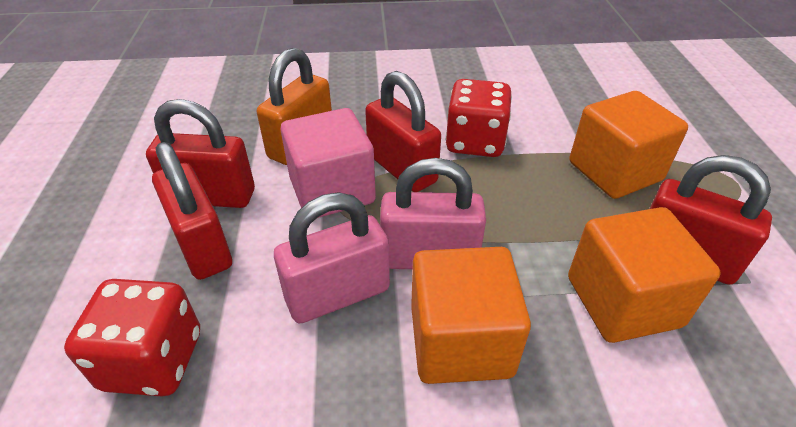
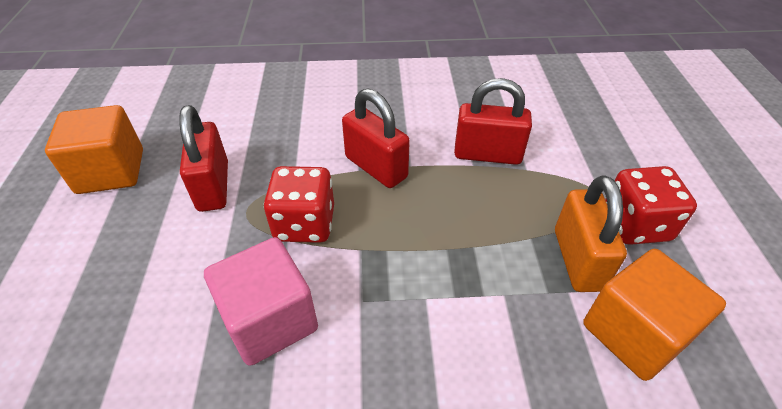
orange cube: 3 -> 2
pink padlock: 2 -> 0
red padlock: 4 -> 3

